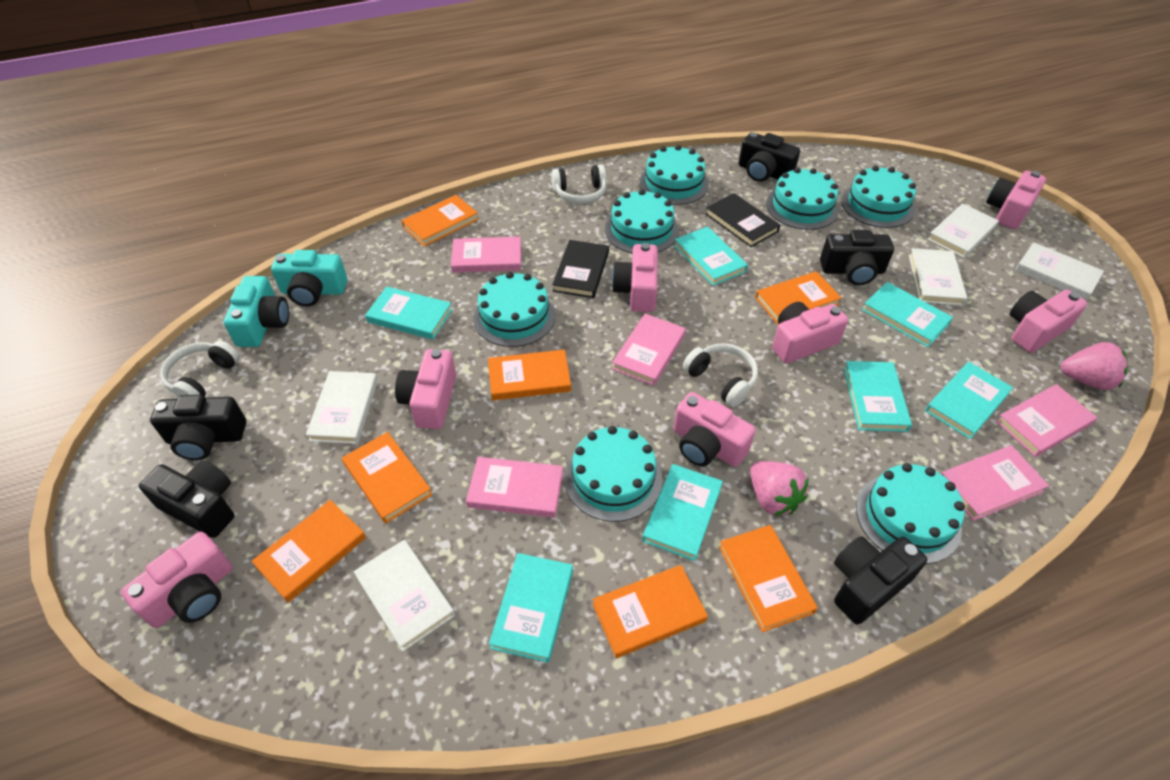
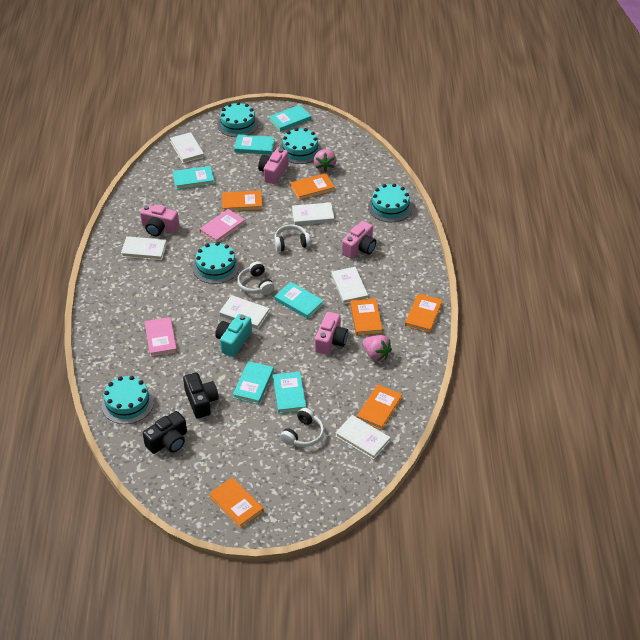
black book: 2 -> 0
black camera: 5 -> 2
orange book: 7 -> 6
pink book: 5 -> 2
pink camera: 7 -> 4
turquoise book: 7 -> 6
turquoise cake: 7 -> 5
turquoise camera: 2 -> 1
white book: 5 -> 6

